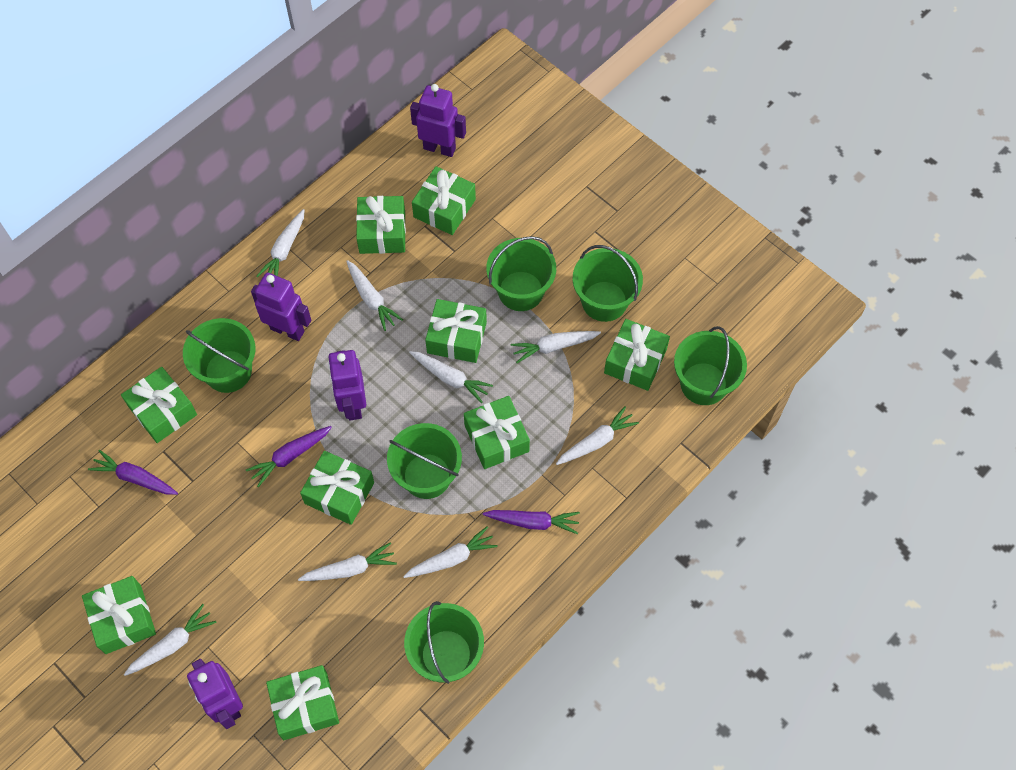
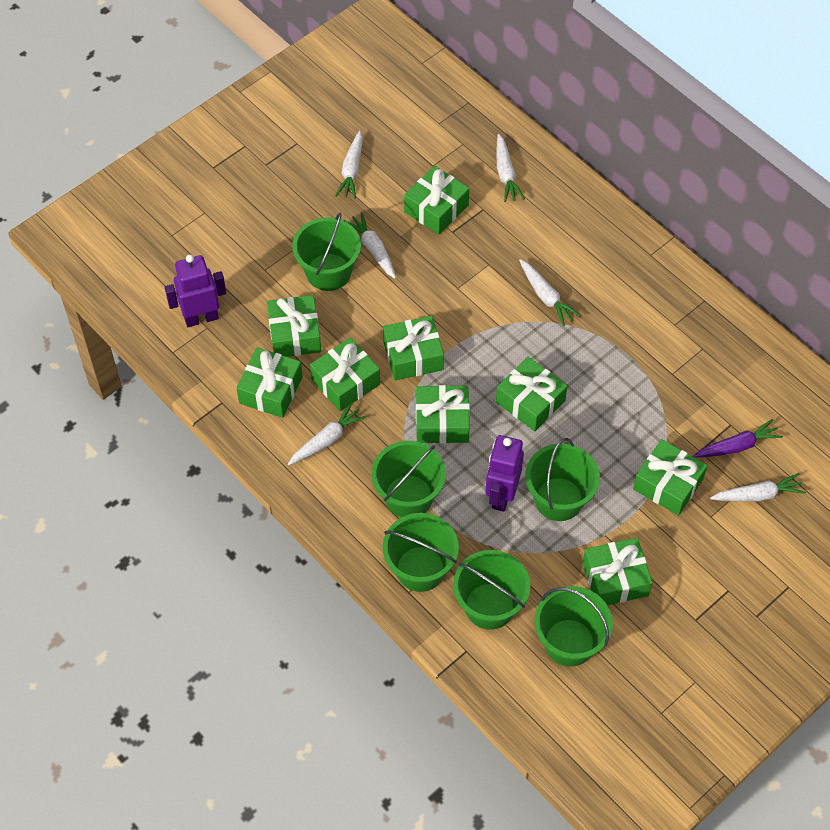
purple carrot: 3 -> 1
purple robot: 4 -> 2
white carrot: 8 -> 6

